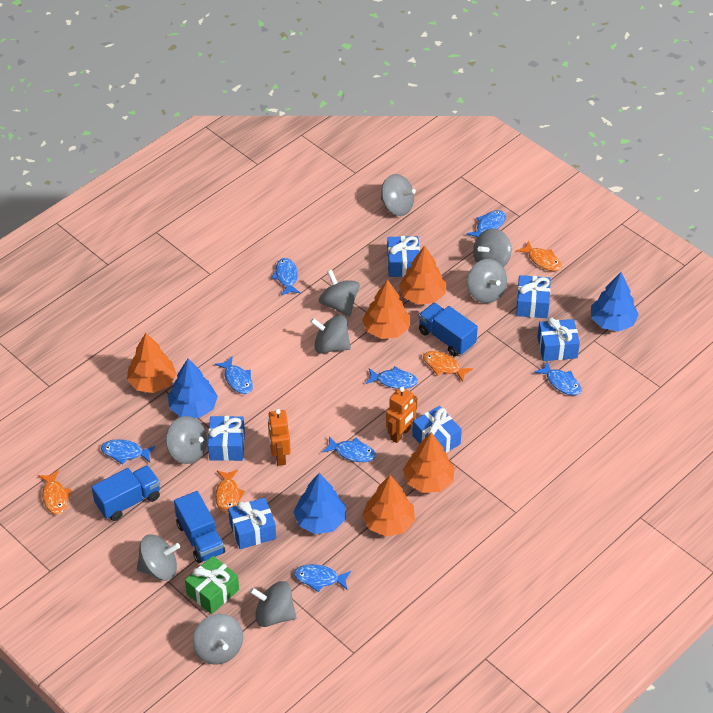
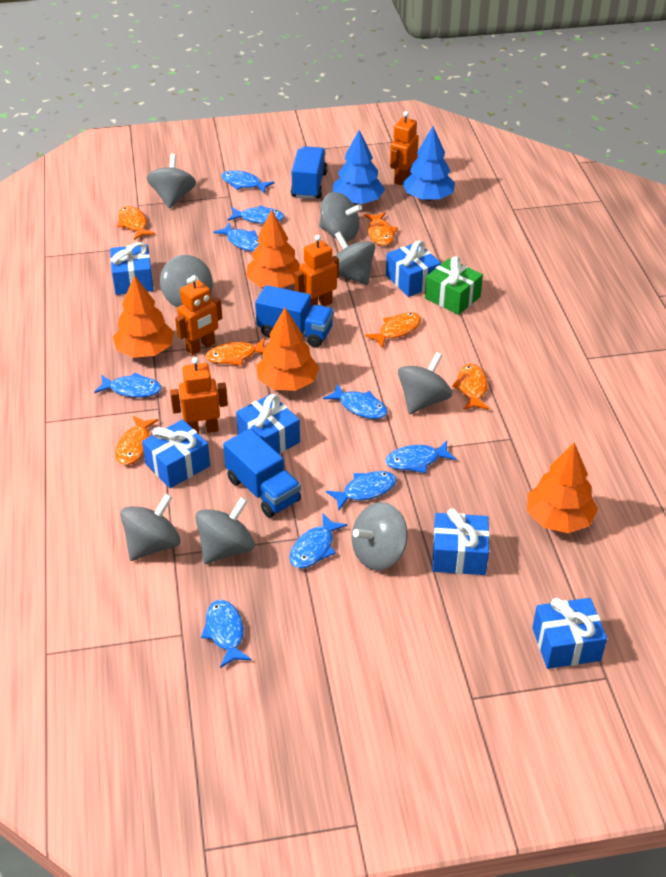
blue fish: 8 -> 9
blue tree: 3 -> 2
grey spinning top: 9 -> 8
orange fish: 4 -> 6
orange robot: 2 -> 4
orange tree: 5 -> 4

